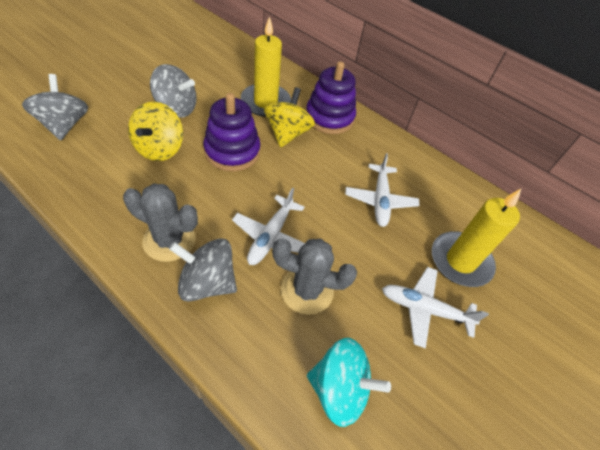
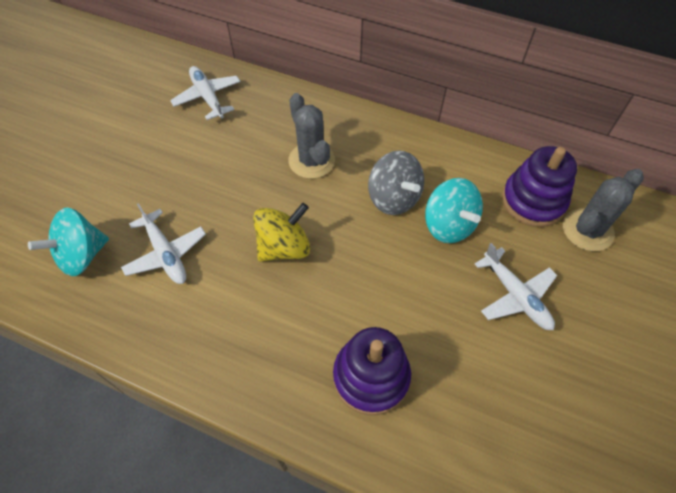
grey spinning top: 3 -> 1
turquoise spinning top: 1 -> 2
yellow candle: 2 -> 0
yellow spinning top: 2 -> 1

